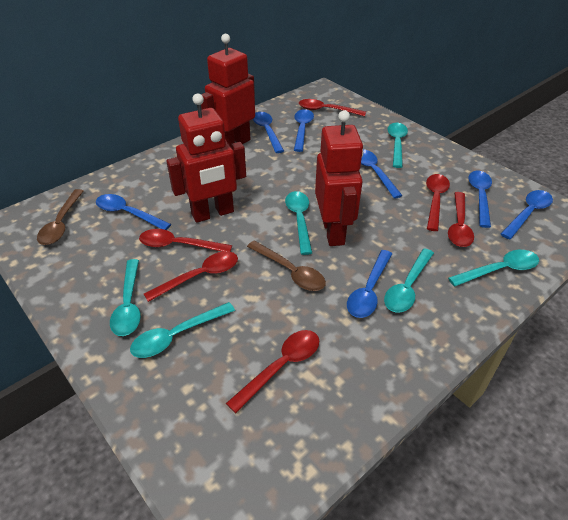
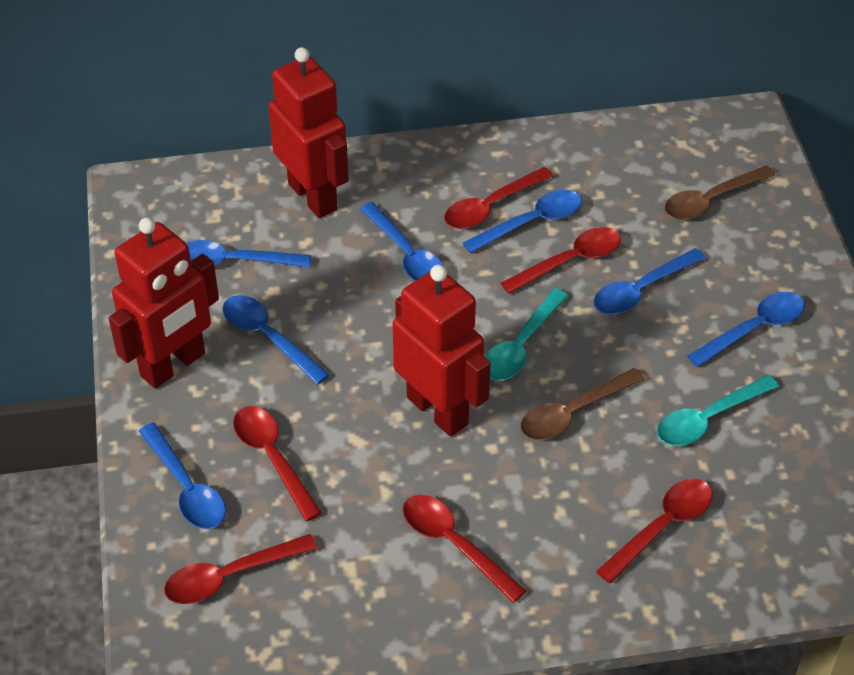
turquoise spoon: 6 -> 2

